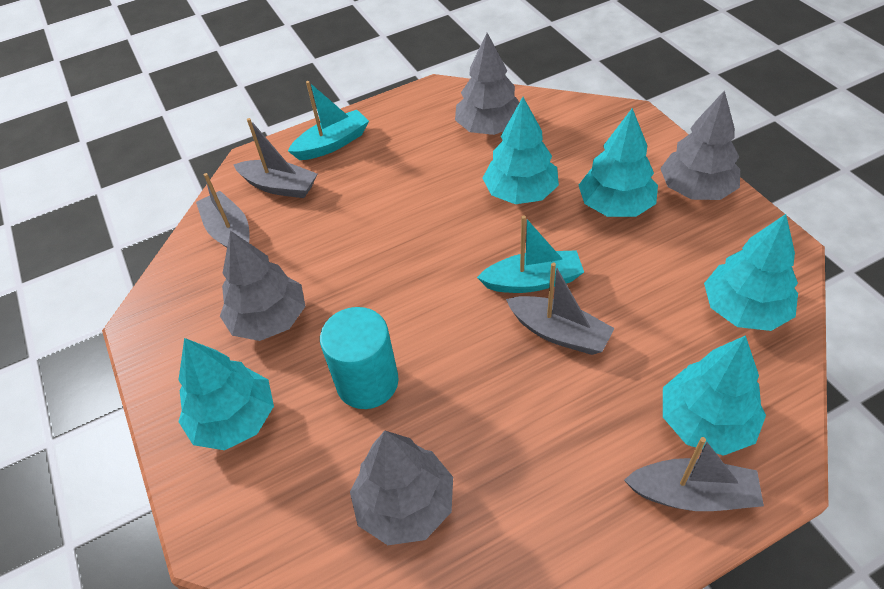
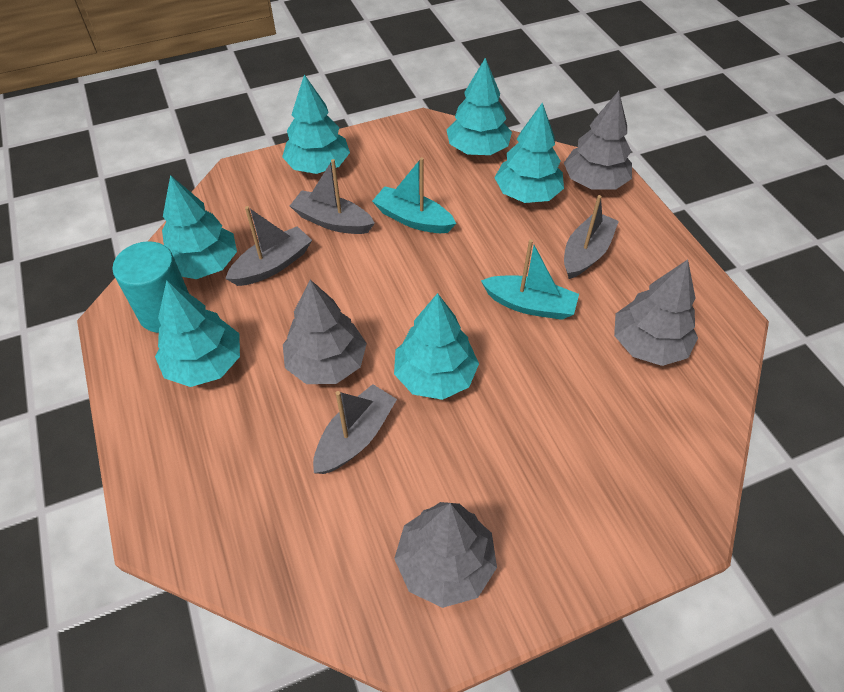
turquoise tree: 5 -> 6

